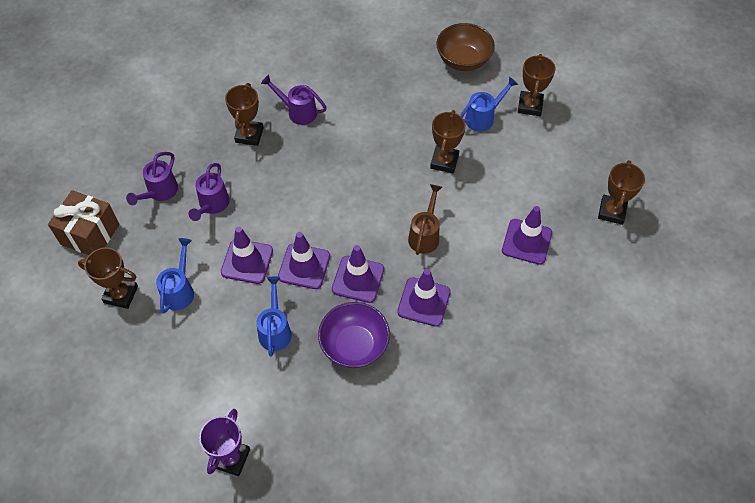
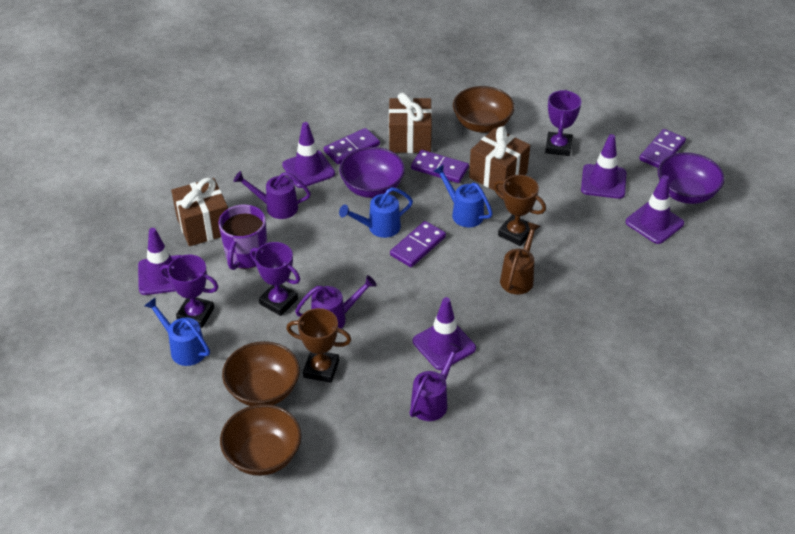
brown bowl: 1 -> 3
brown gift: 1 -> 3
brown trophy: 5 -> 2
purple bowl: 1 -> 2
purple domino: 0 -> 4
purple mug: 0 -> 1
purple trophy: 1 -> 3

